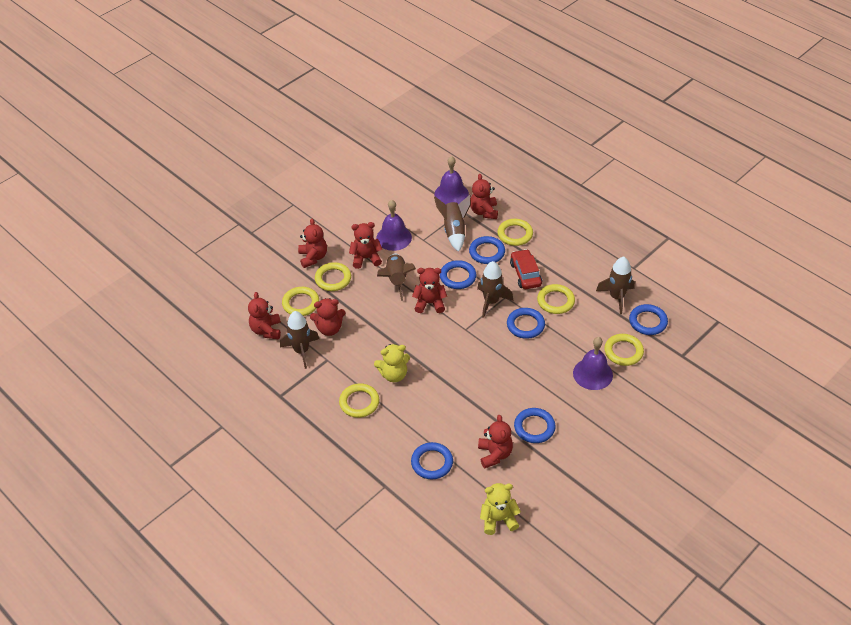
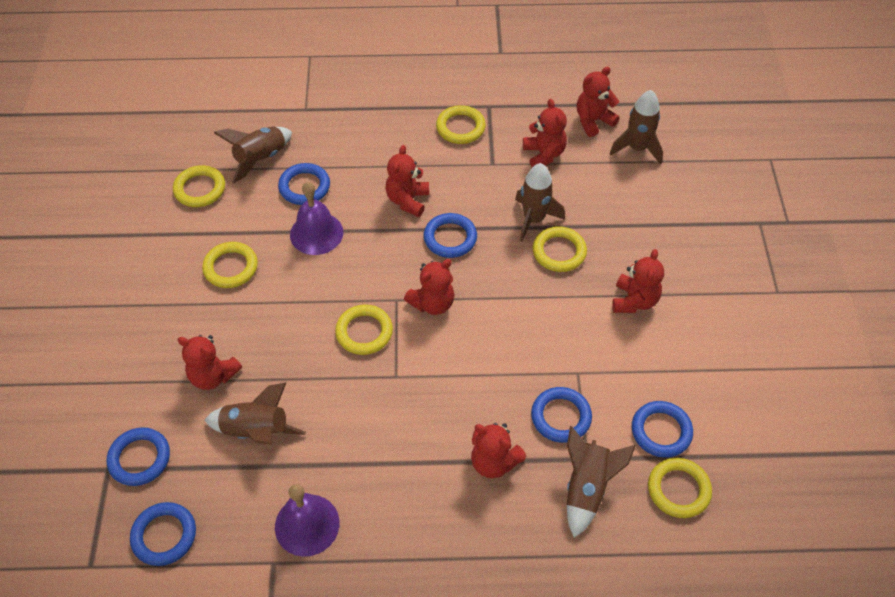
purple bell: 3 -> 2
red car: 1 -> 0
yellow teddy bear: 2 -> 0

